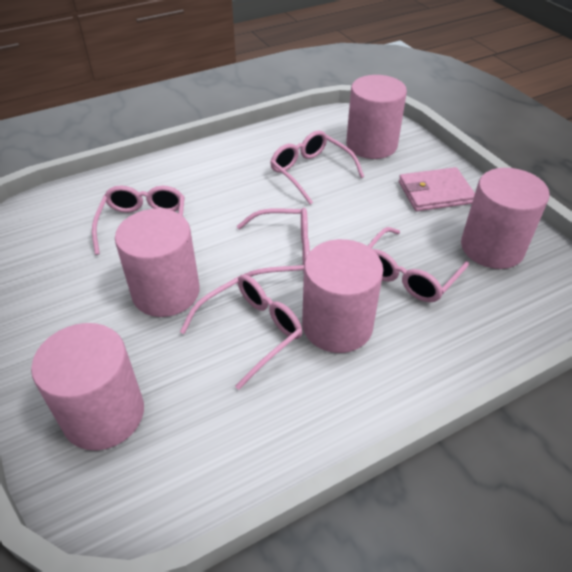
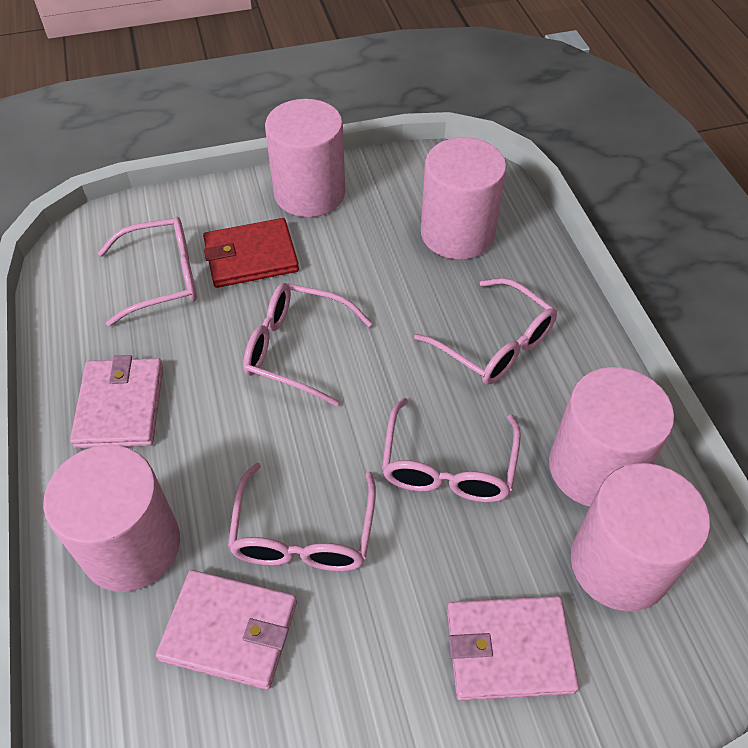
pink wallet: 1 -> 3
red wallet: 0 -> 1

